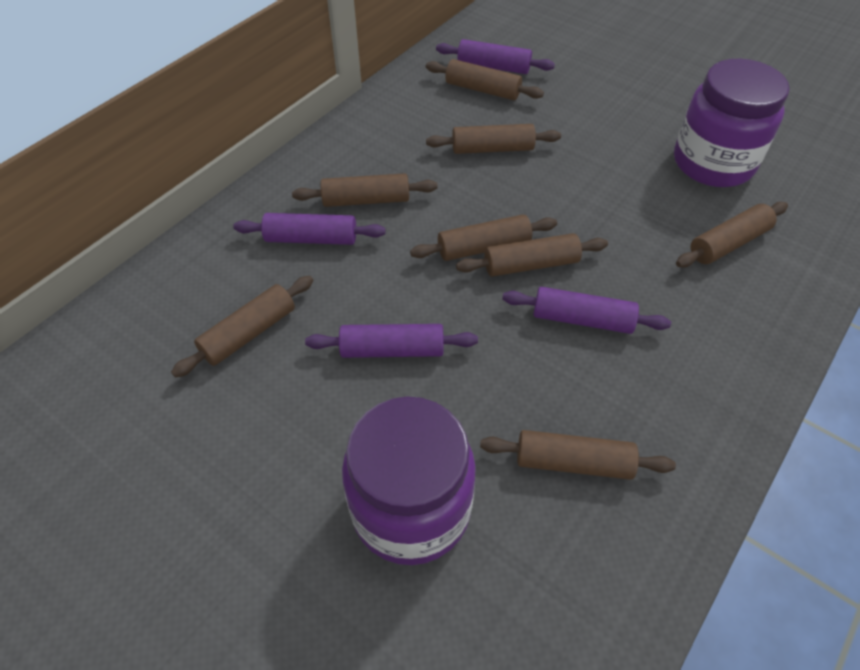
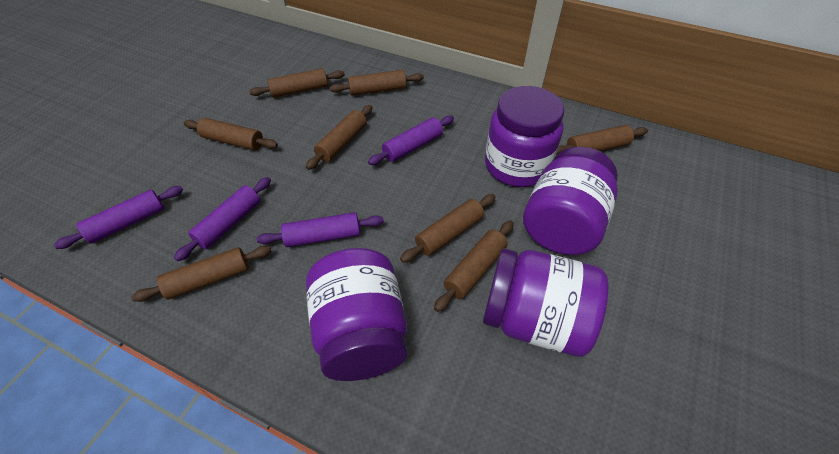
purple jar: 2 -> 4

